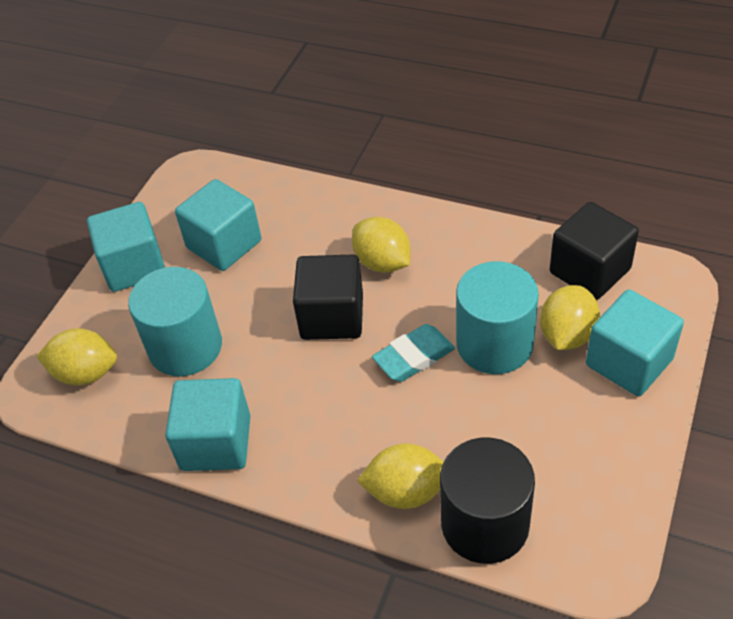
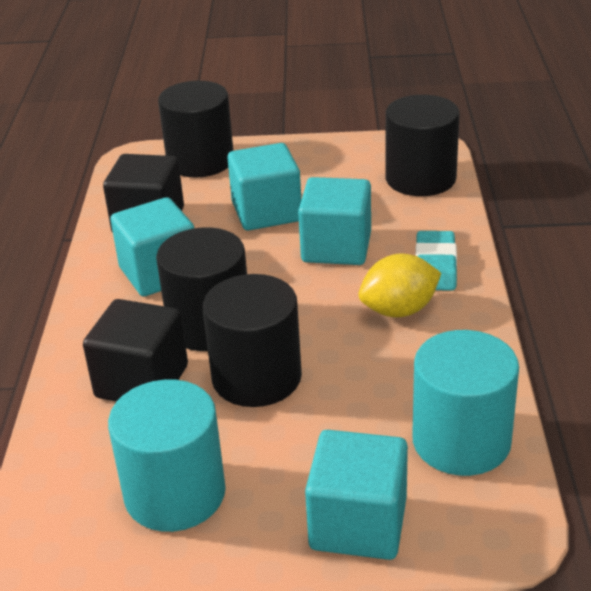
black cylinder: 1 -> 4
yellow lemon: 4 -> 1

